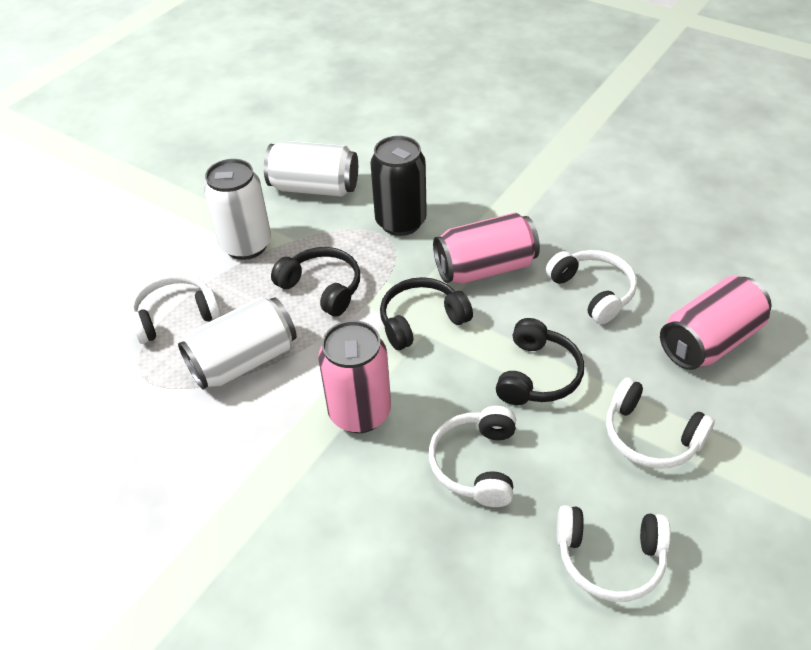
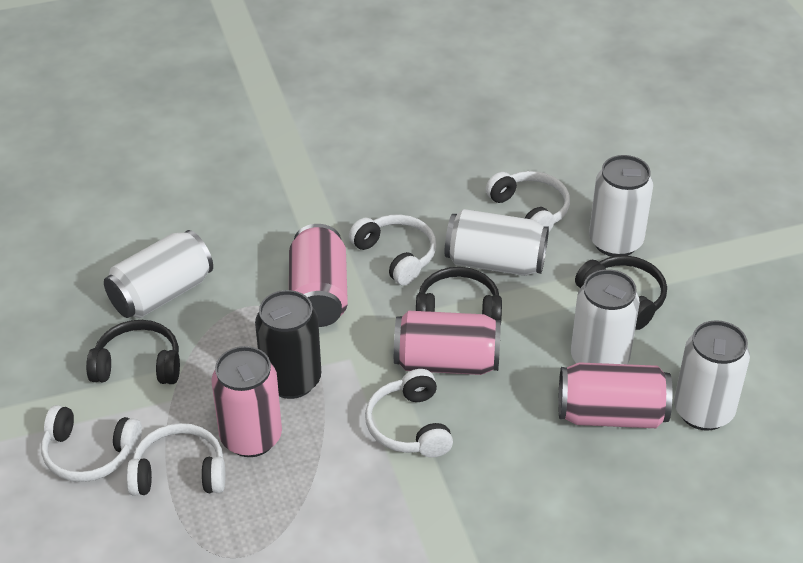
pink can: 3 -> 4
white can: 3 -> 5

